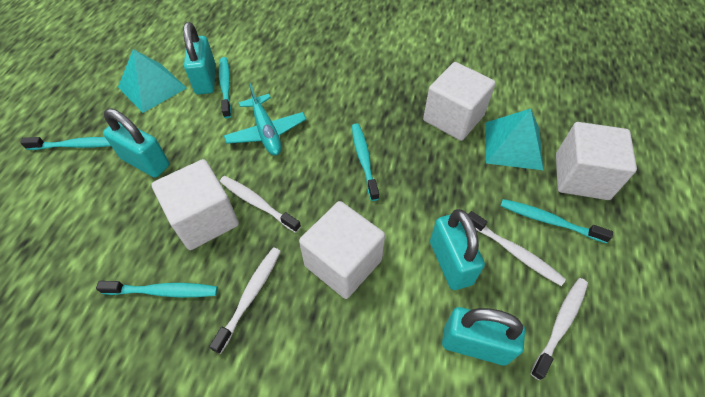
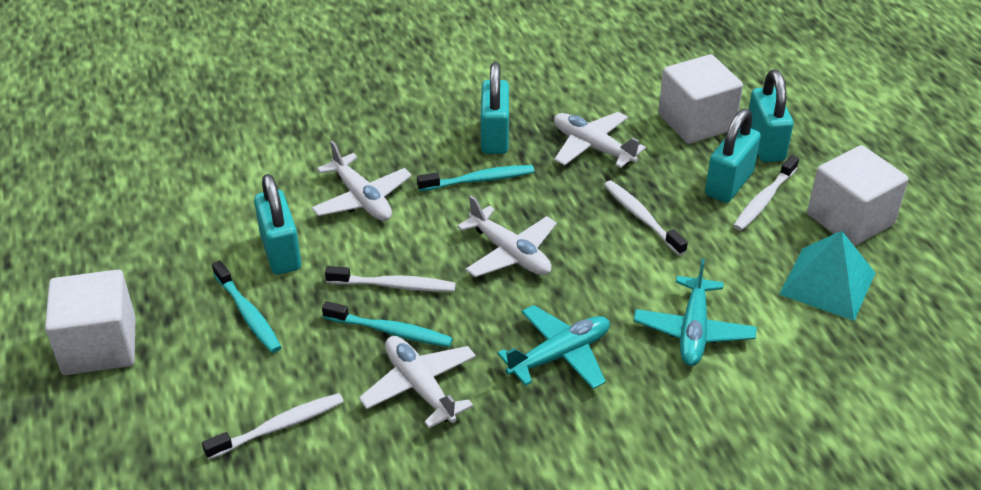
turquoise plane: 1 -> 2
turquoise pyramid: 2 -> 1
turquoise toothbrush: 5 -> 3
white cube: 4 -> 3
white plane: 0 -> 4

